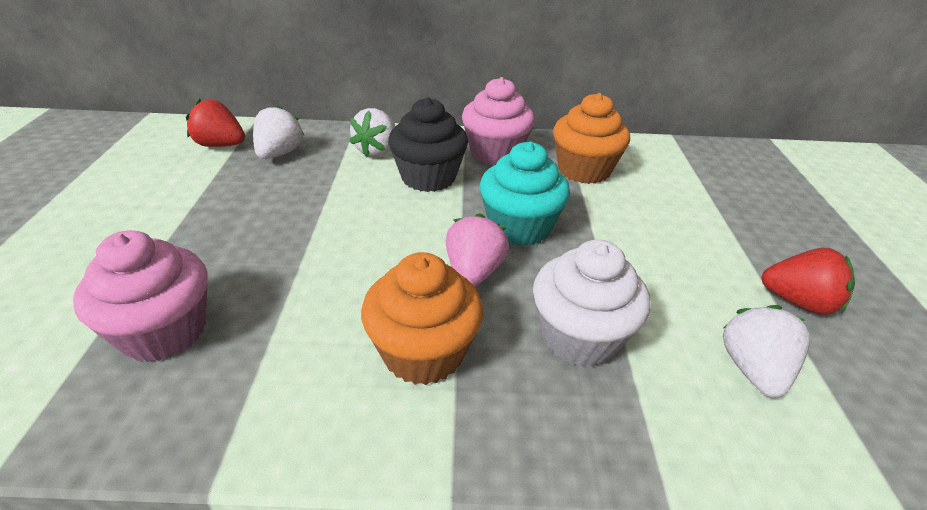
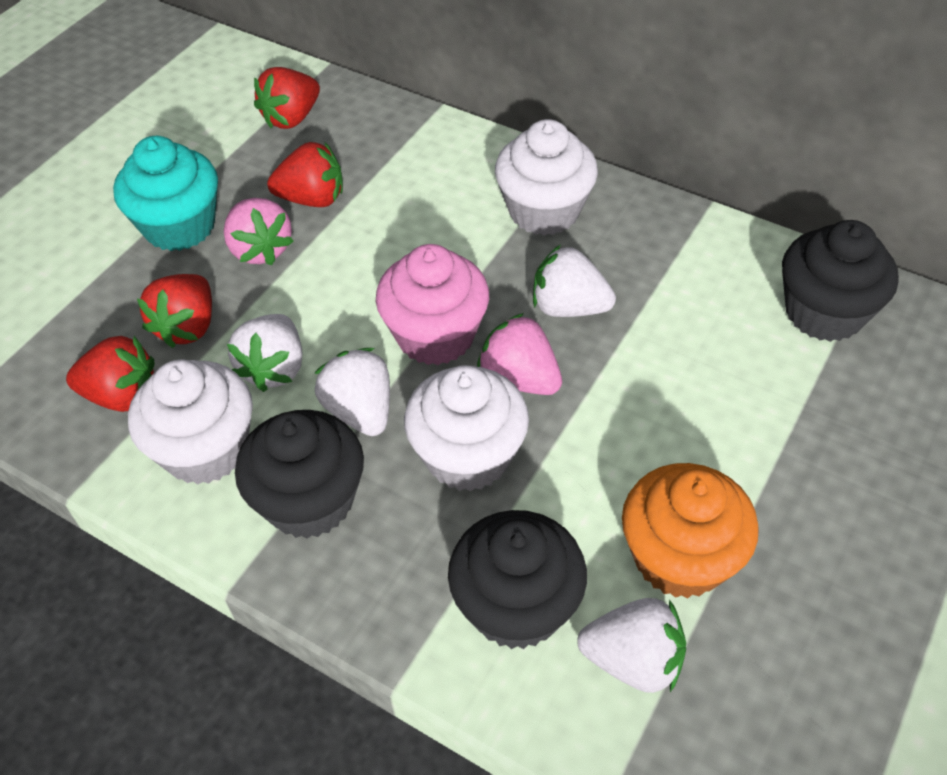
black cupcake: 1 -> 3
orange cupcake: 2 -> 1
pink cupcake: 2 -> 1
pink strawberry: 1 -> 2
red strawberry: 2 -> 4
white cupcake: 1 -> 3
white strawberry: 3 -> 4

